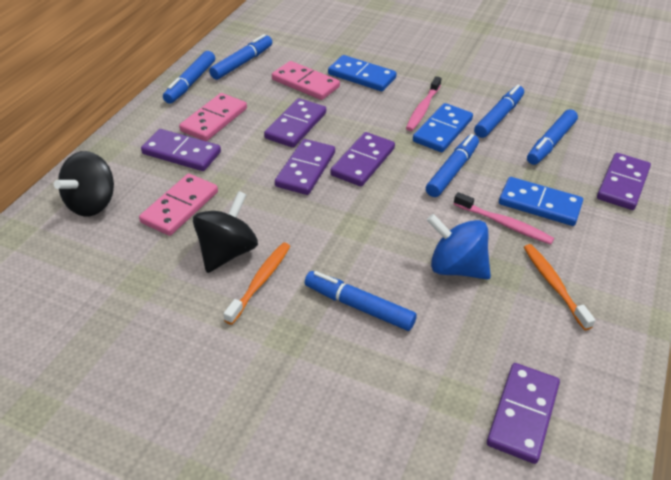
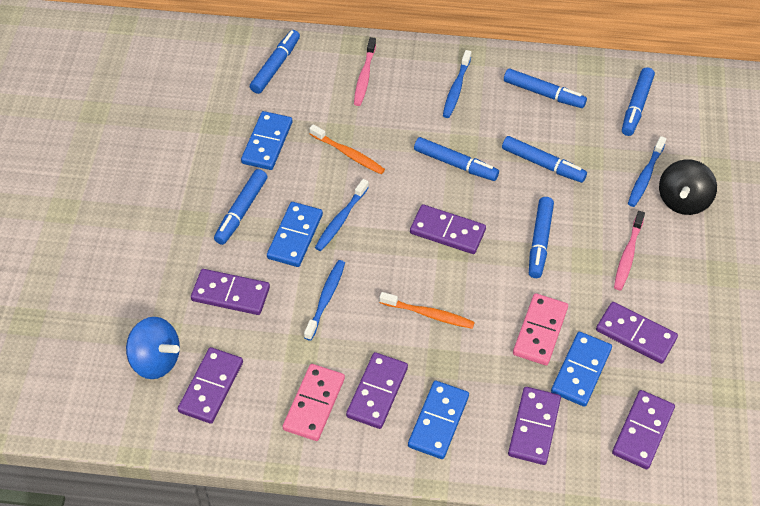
black spinning top: 2 -> 1
blue domino: 3 -> 4
blue marker: 6 -> 7
blue toothbrush: 0 -> 4
pink domino: 3 -> 2
purple domino: 6 -> 7

